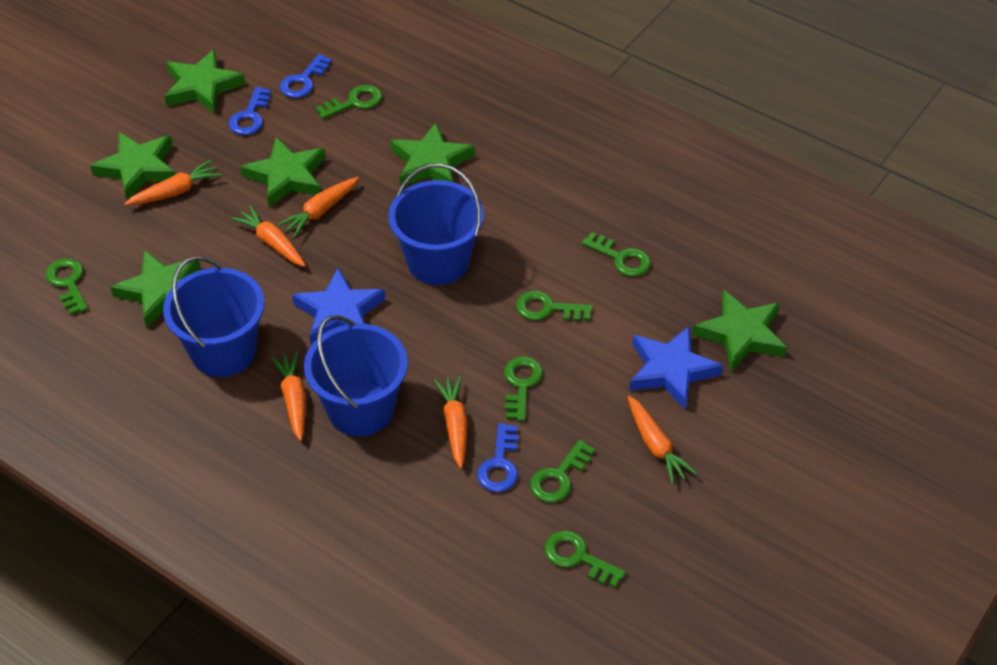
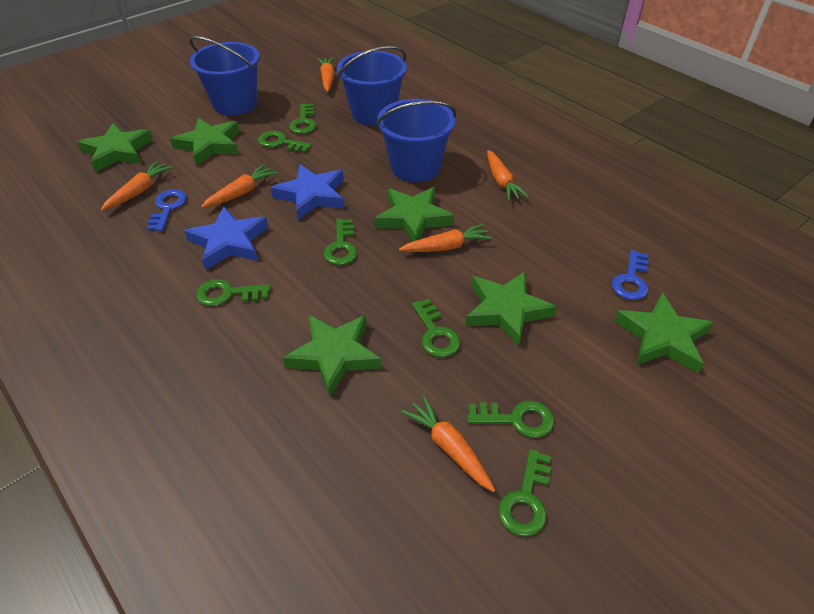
blue key: 3 -> 2

